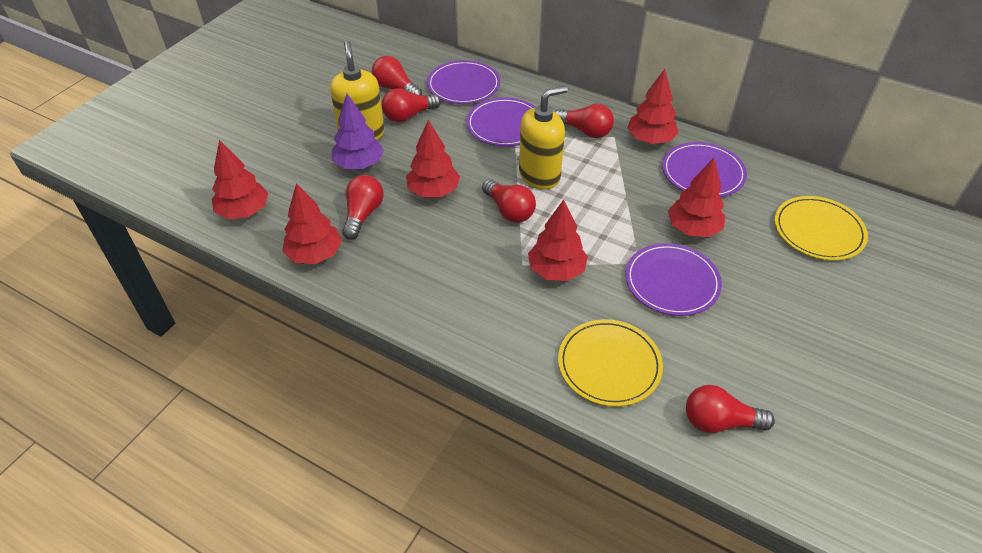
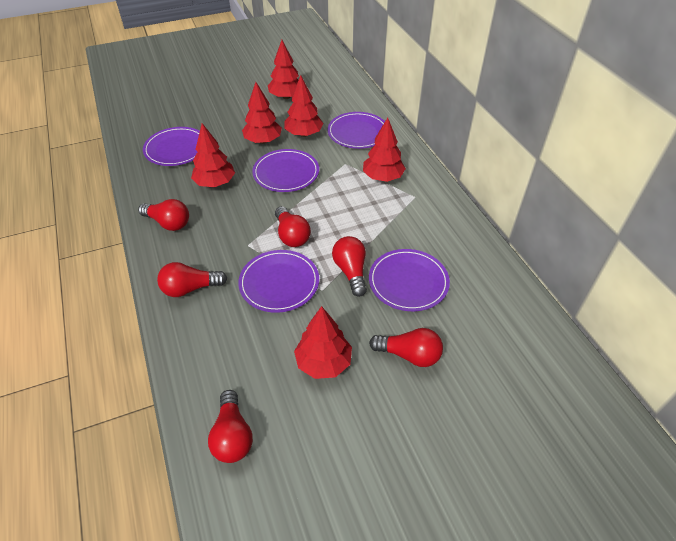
purple plate: 4 -> 5
purple tree: 1 -> 0
yellow plate: 2 -> 0
yellow soap dispenser: 2 -> 0

